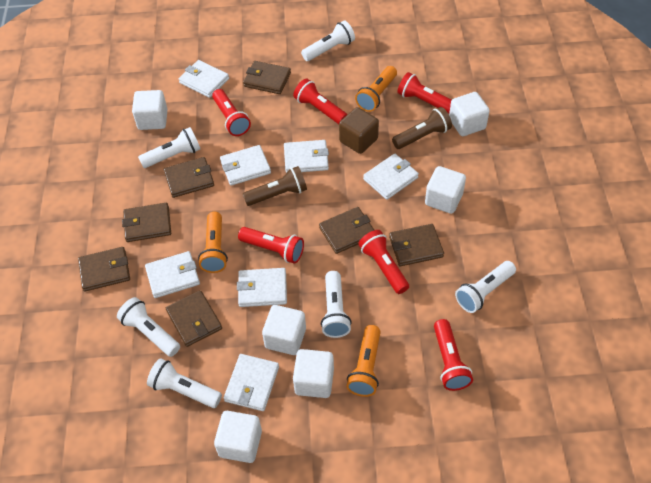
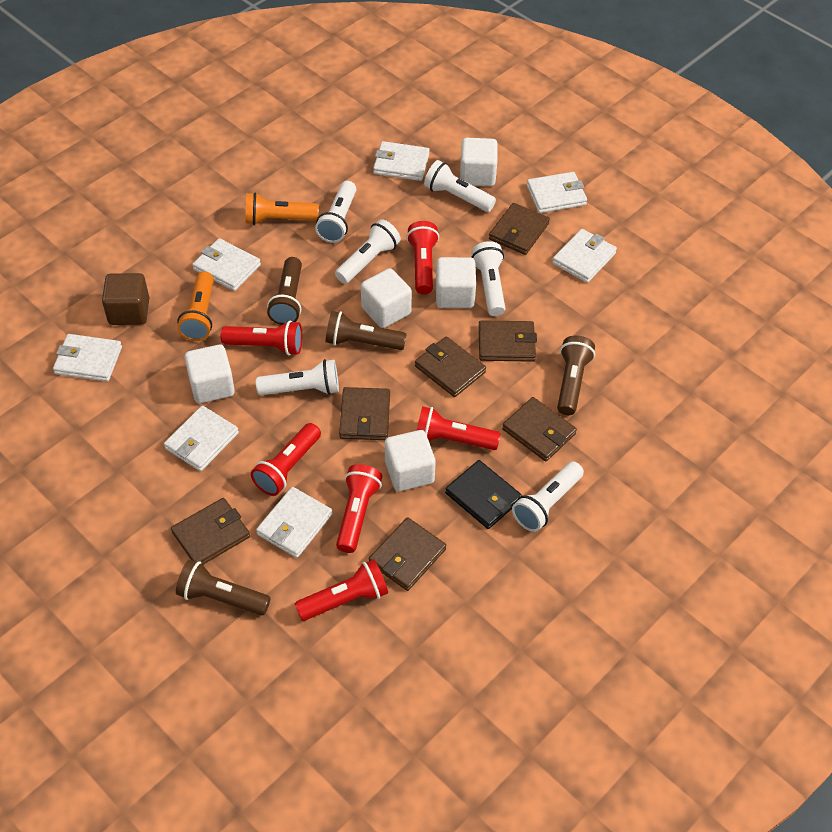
black wallet: 0 -> 1
brown flashlight: 2 -> 4
orange flashlight: 3 -> 2
white cube: 6 -> 5

